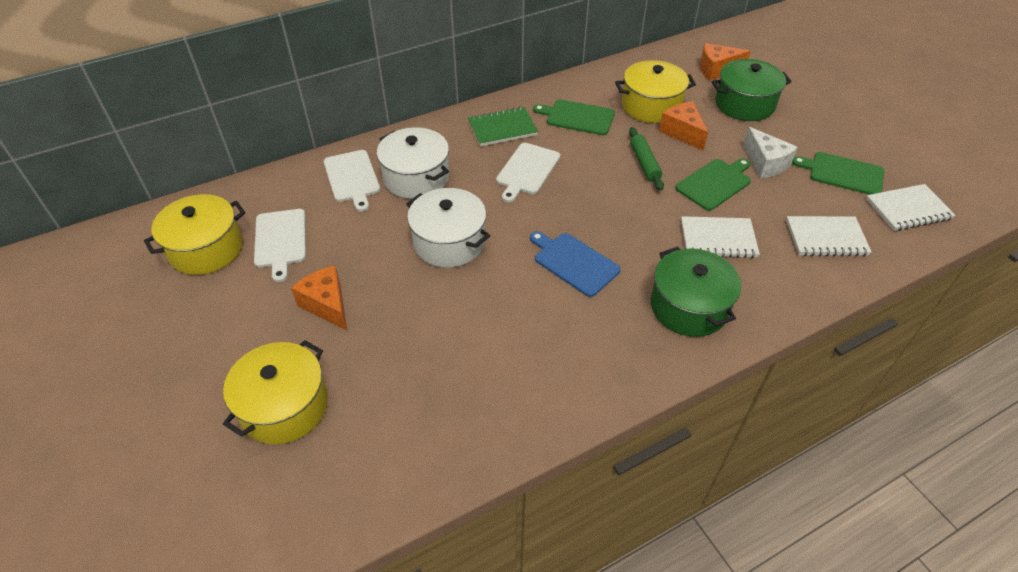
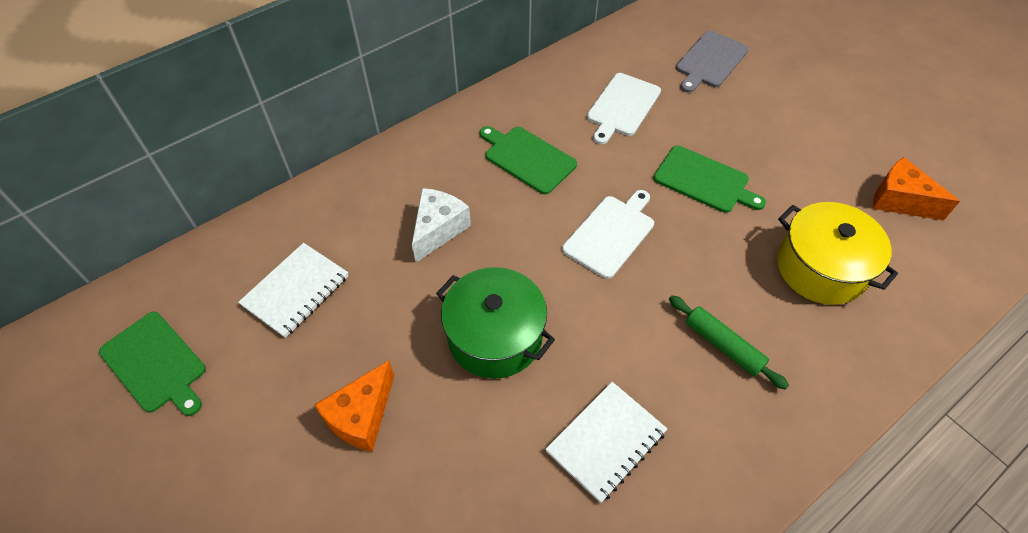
blue cutting board: 1 -> 0
green notebook: 1 -> 0
green pot: 2 -> 1
grey cutting board: 0 -> 1
orange cheese: 3 -> 2
white cutting board: 3 -> 2
white notebook: 3 -> 2
white pot: 2 -> 0
yellow pot: 3 -> 1

